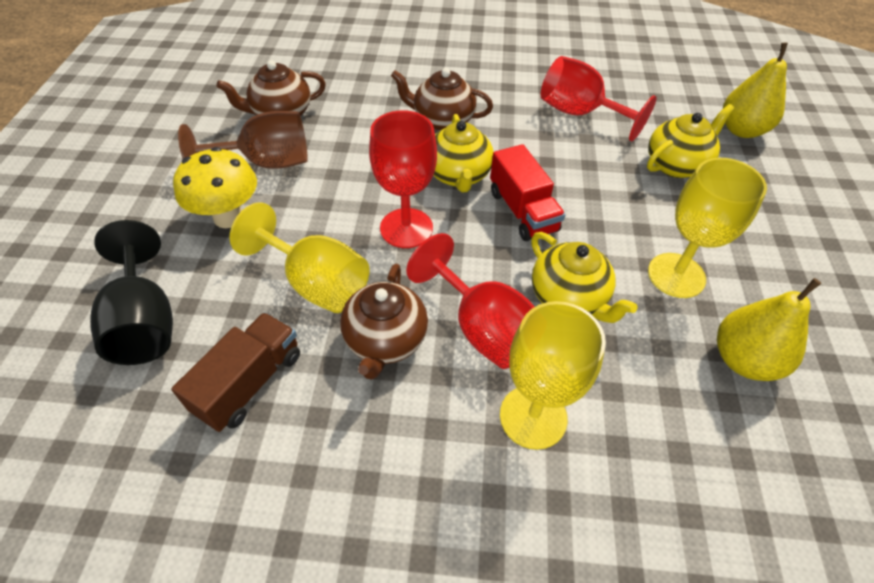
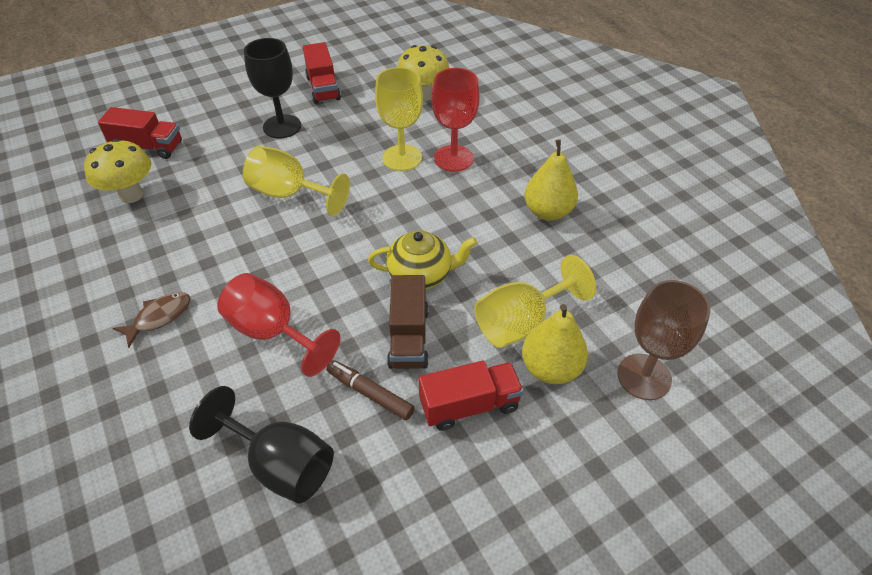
black goblet: 1 -> 2
brown fish: 0 -> 1
brown marker: 0 -> 1
brown teapot: 3 -> 0
red goblet: 3 -> 2
red truck: 1 -> 3
yellow mushroom: 1 -> 2
yellow teapot: 3 -> 1

